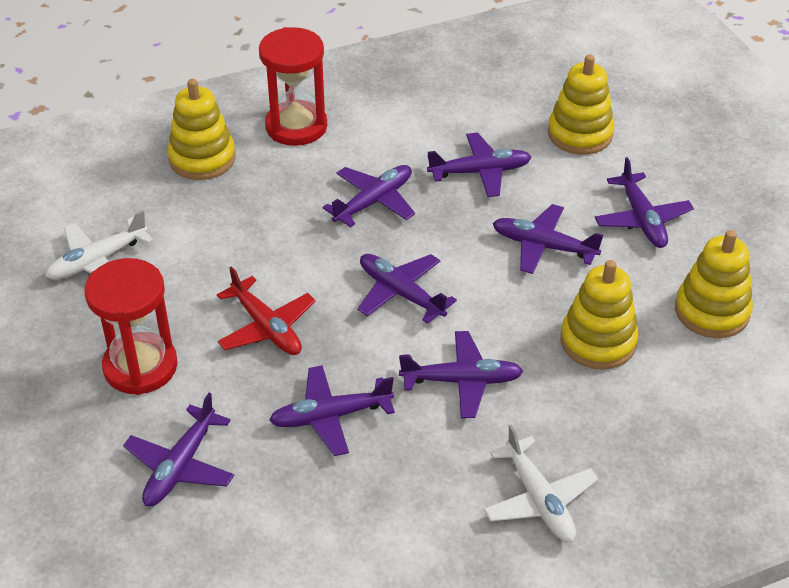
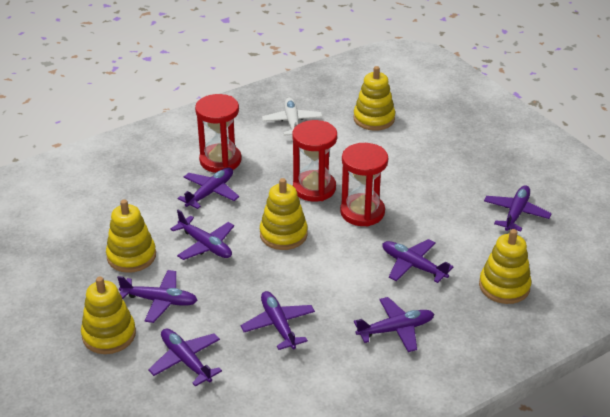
red hourglass: 2 -> 3
red plane: 1 -> 0
white plane: 2 -> 1
yellow stacking toy: 4 -> 5

